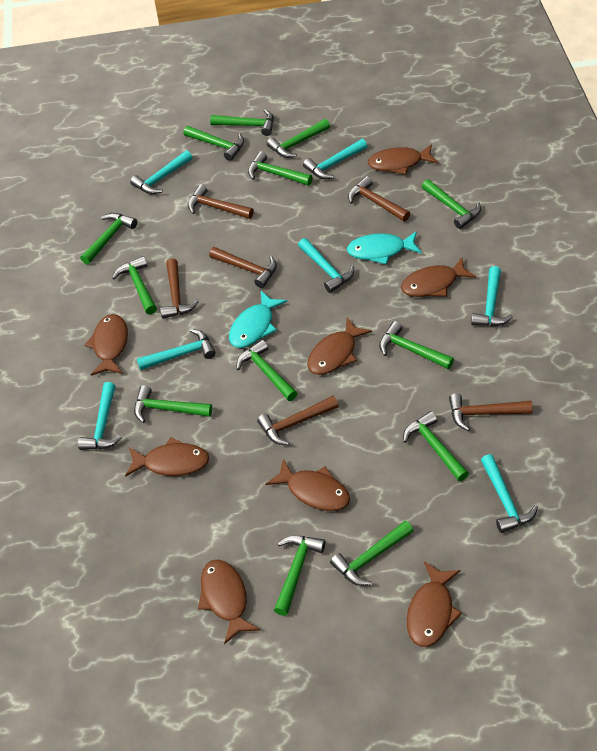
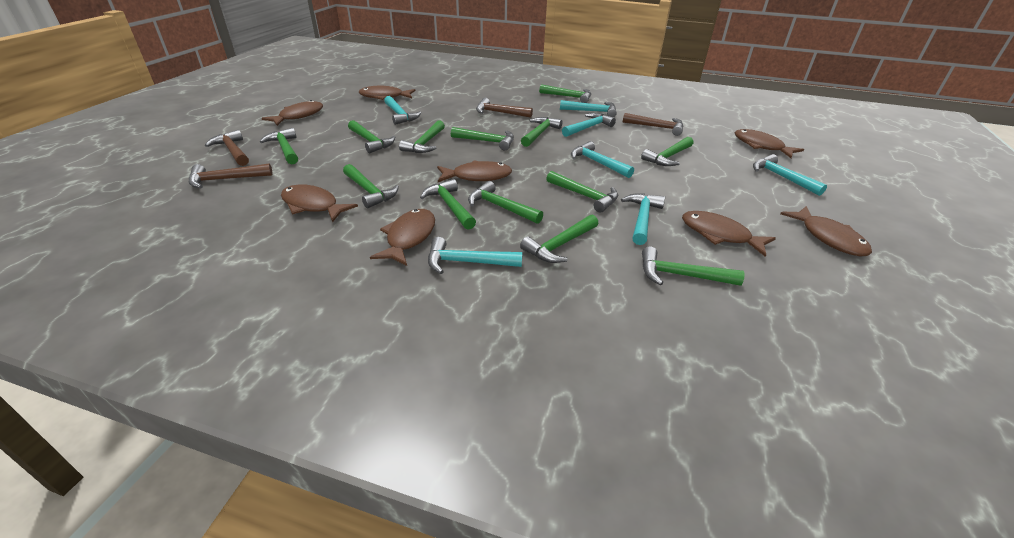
brown hammer: 6 -> 4
turquoise fish: 2 -> 0

